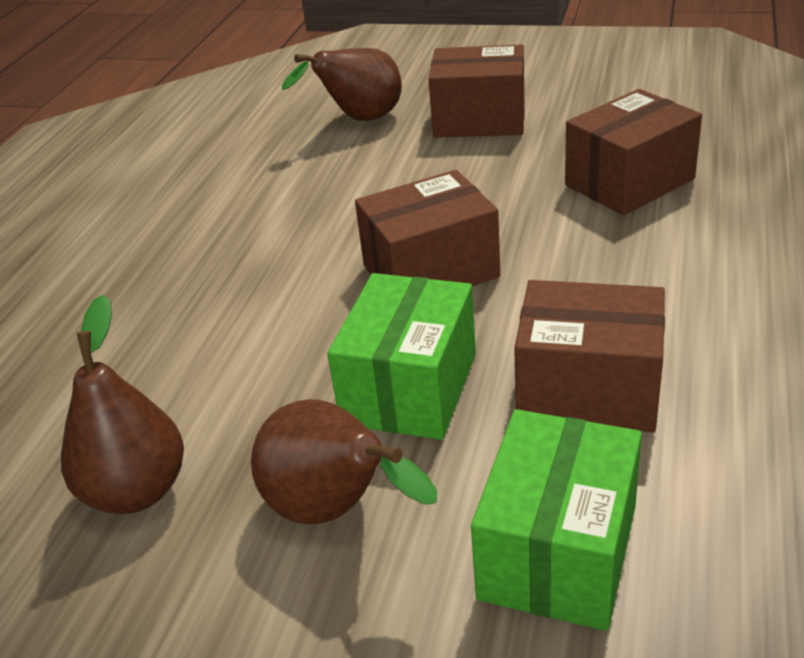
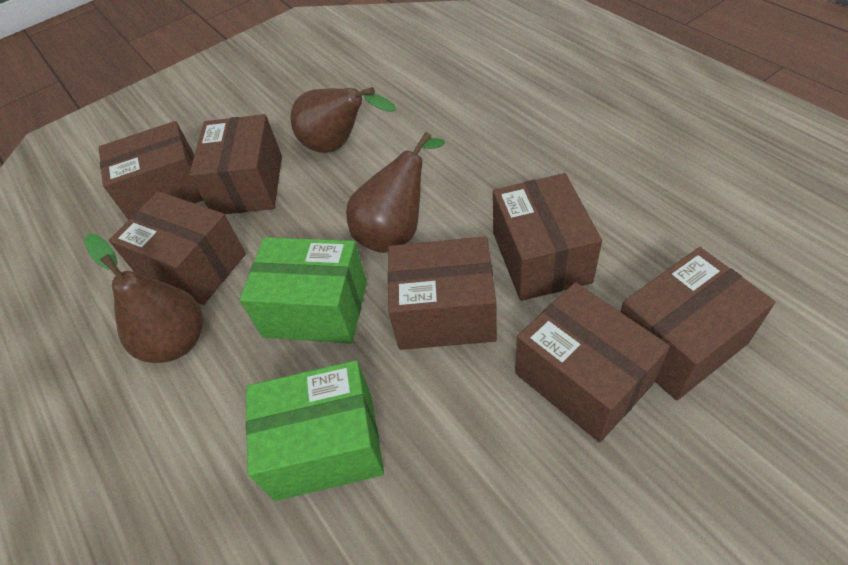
brown box: 4 -> 7

